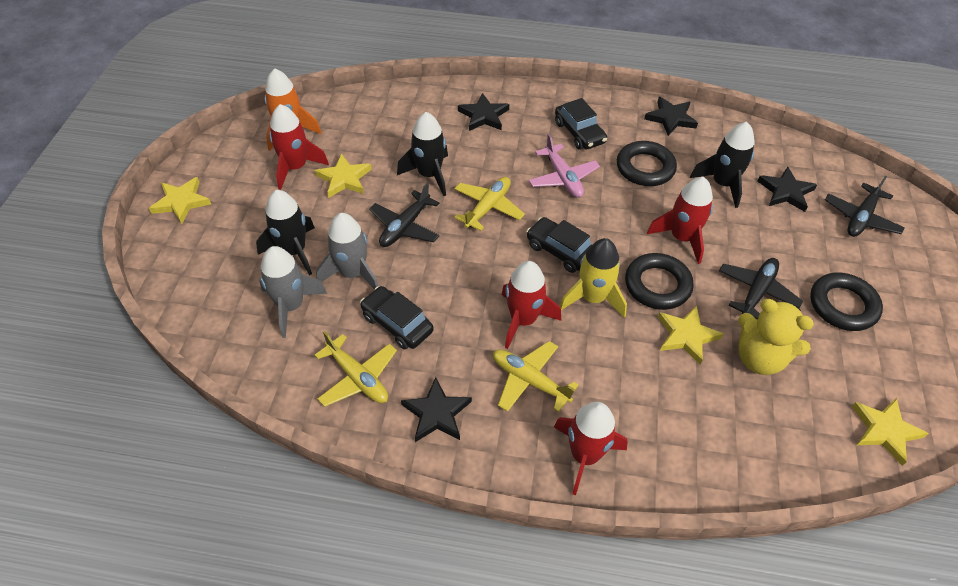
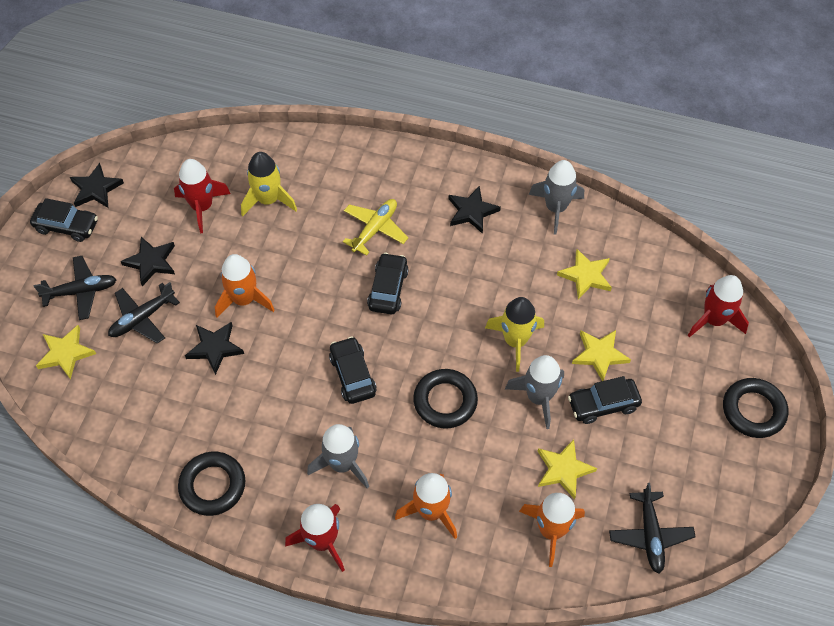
black car: 3 -> 4
black rocket: 3 -> 0
grey rocket: 2 -> 3
orange rocket: 1 -> 3
pink plane: 1 -> 0
red rocket: 4 -> 3
yellow plane: 3 -> 1
yellow rocket: 1 -> 2
yellow teddy bear: 1 -> 0

